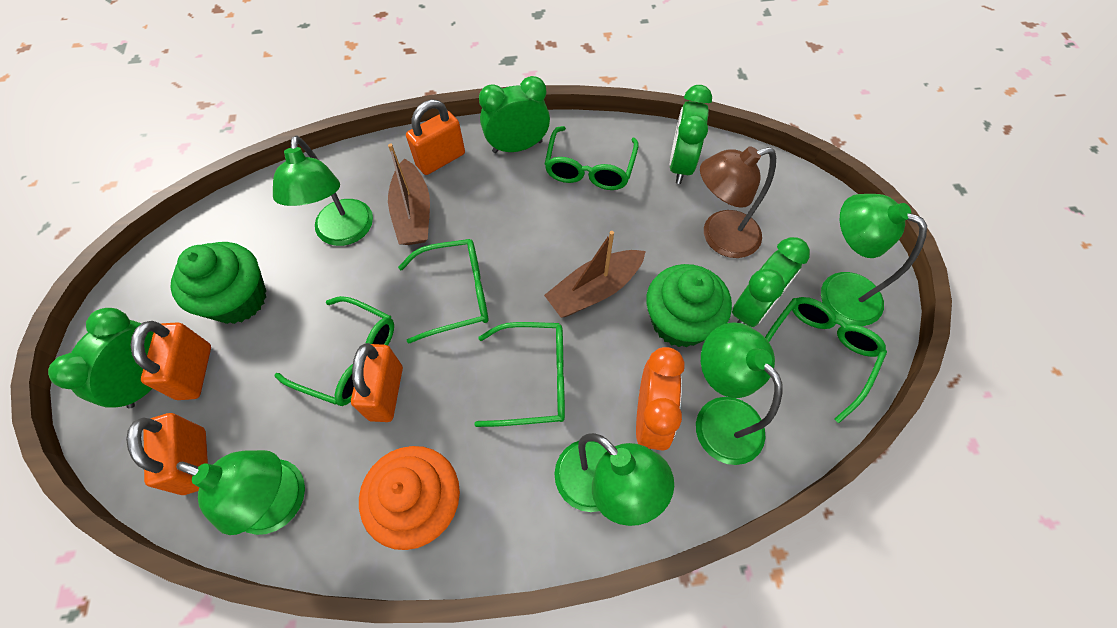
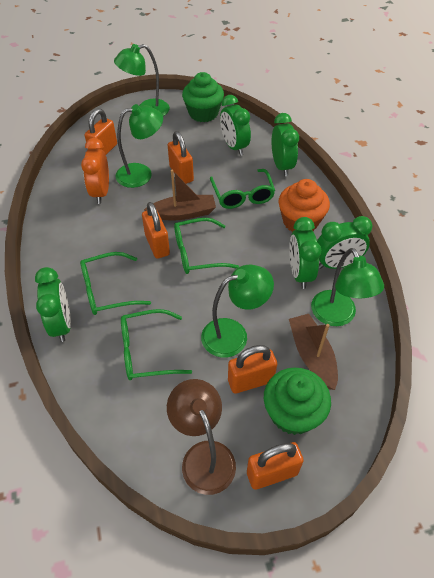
green clock: 4 -> 5
green glasses: 5 -> 4
green lamp: 5 -> 4
orange padlock: 4 -> 5

